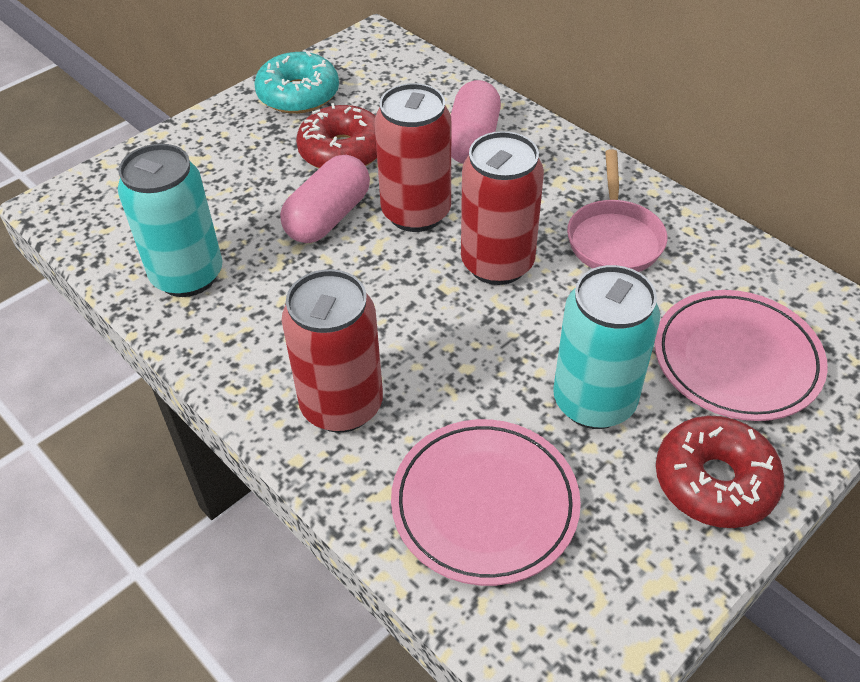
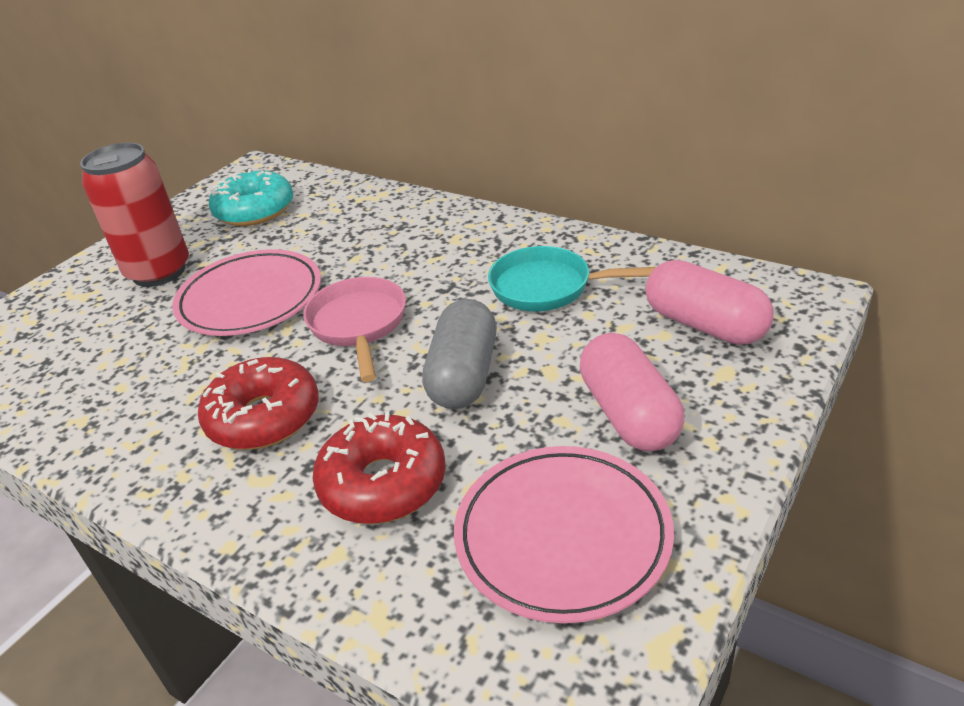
grey capsule: 0 -> 1
red can: 3 -> 1
turquoise can: 2 -> 0
turquoise pan: 0 -> 1

